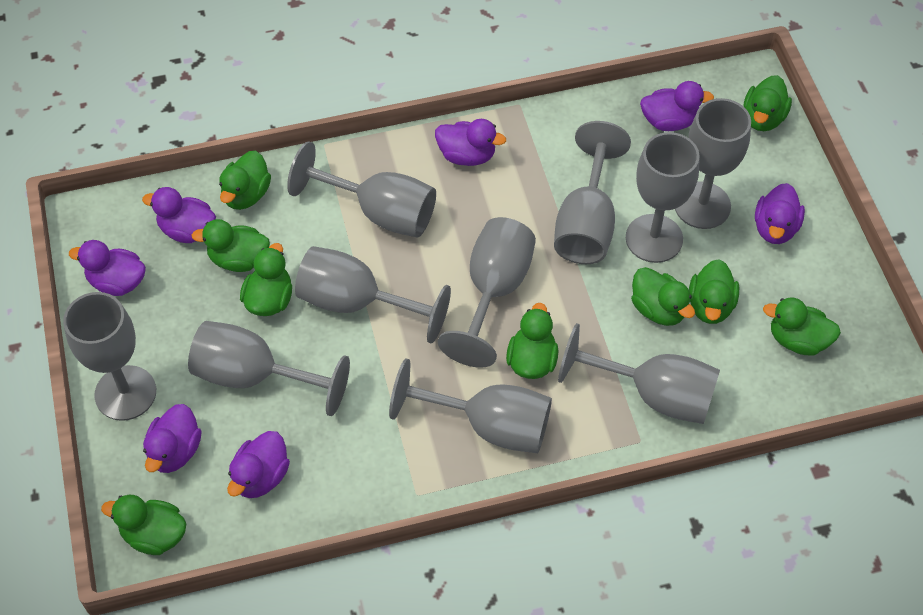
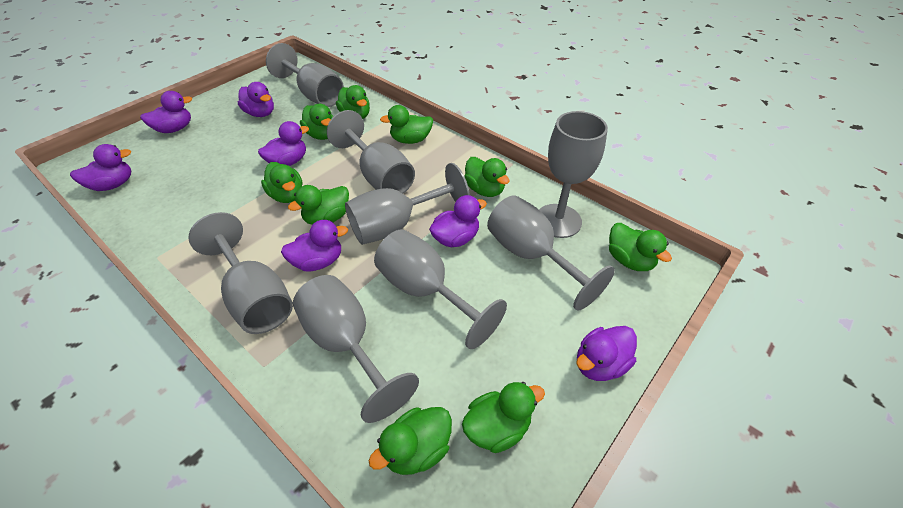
grey goblet: 10 -> 8

